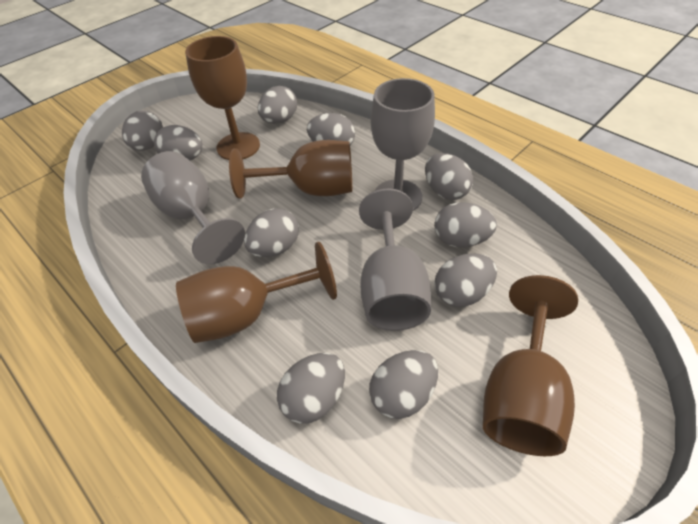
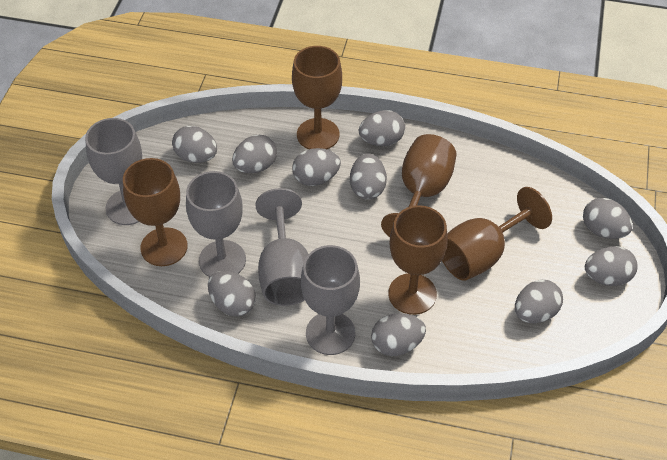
brown goblet: 4 -> 5
grey goblet: 3 -> 4

